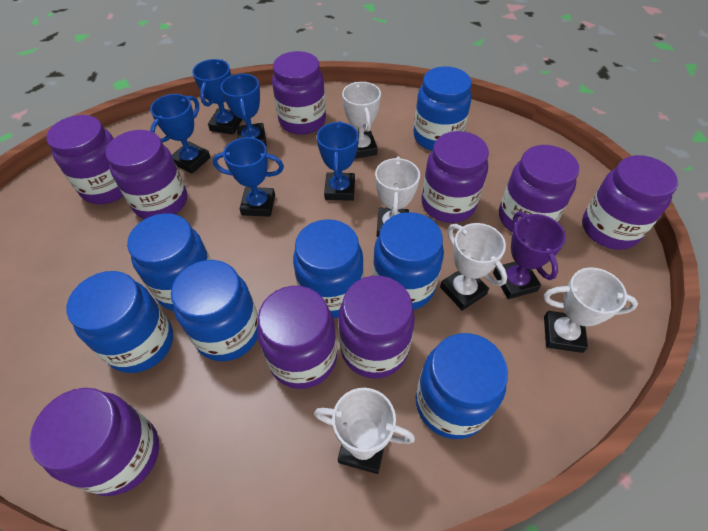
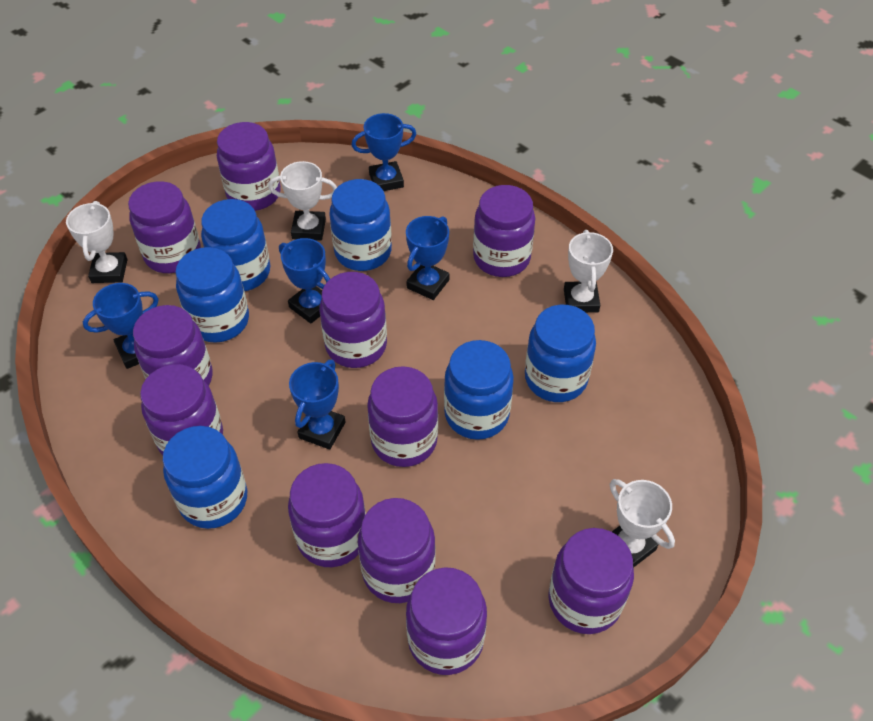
blue jar: 7 -> 6
purple jar: 9 -> 11
purple trophy: 1 -> 0
white trophy: 5 -> 4

